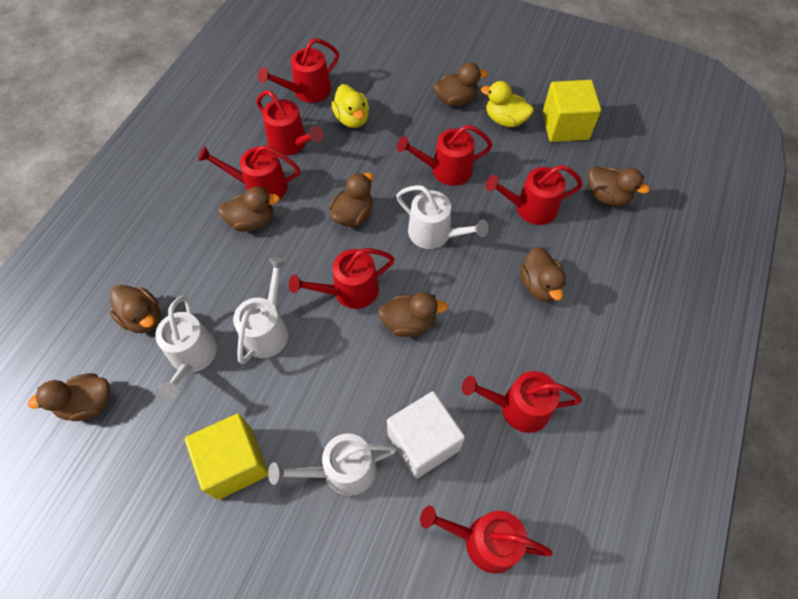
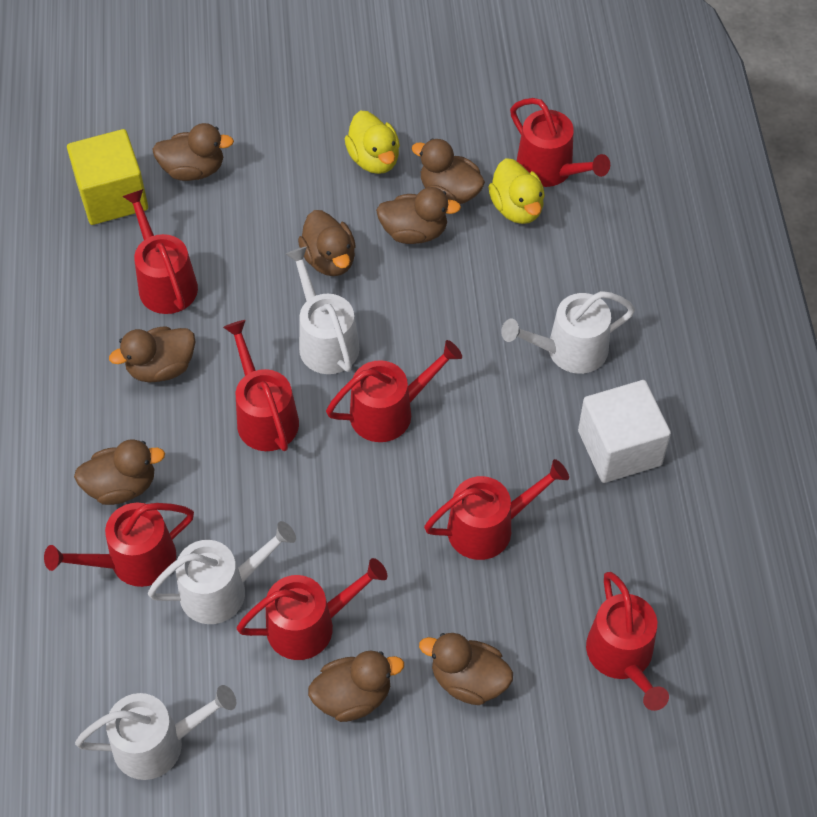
yellow cube: 2 -> 1

